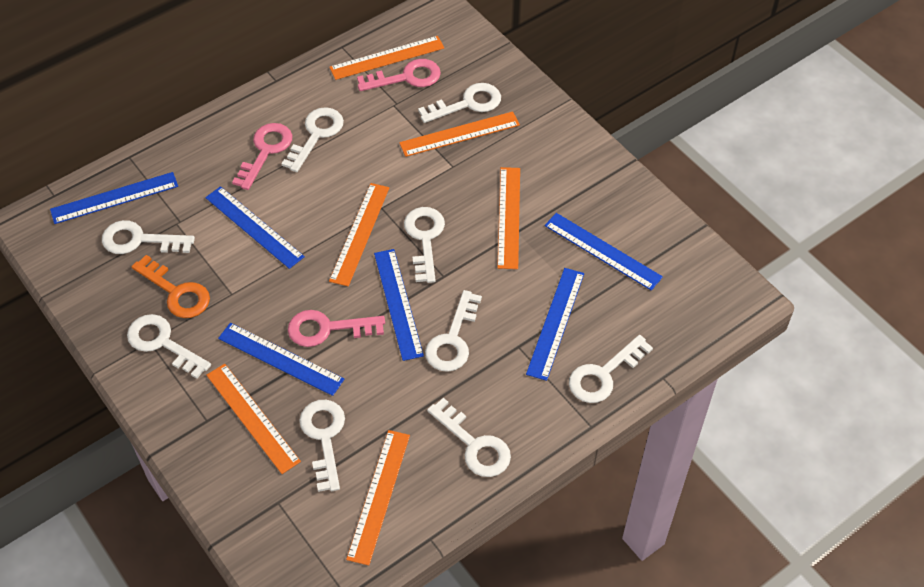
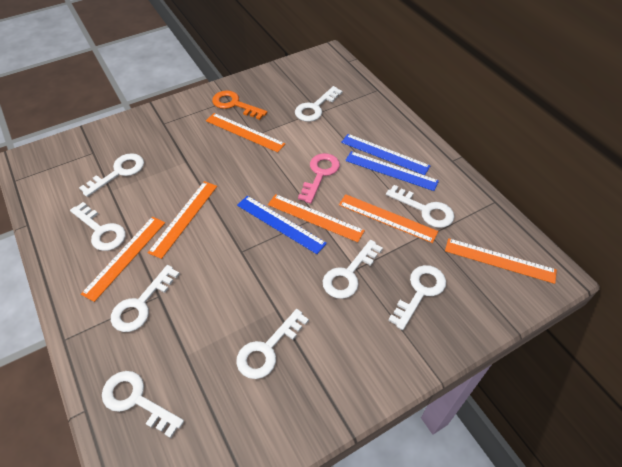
blue ruler: 6 -> 3
pink key: 3 -> 1

